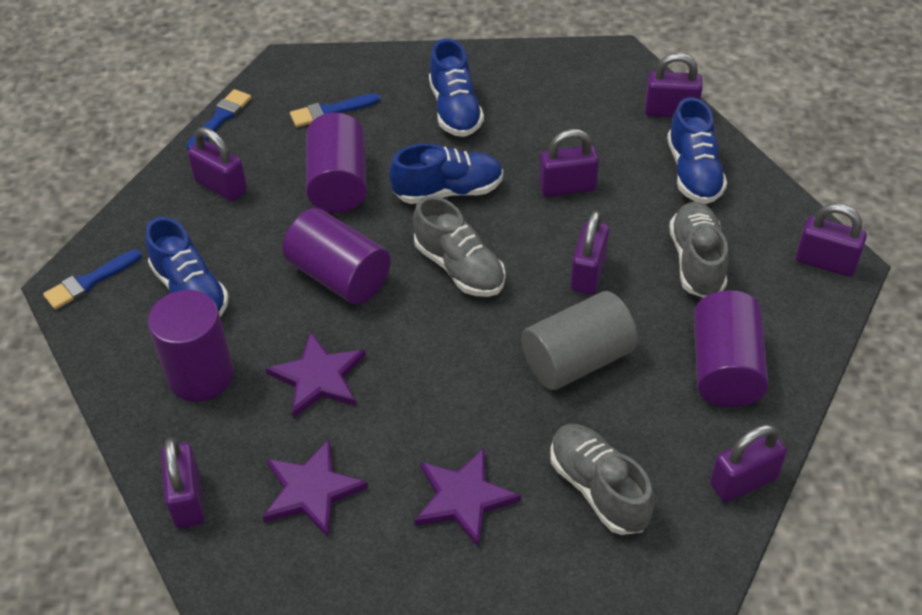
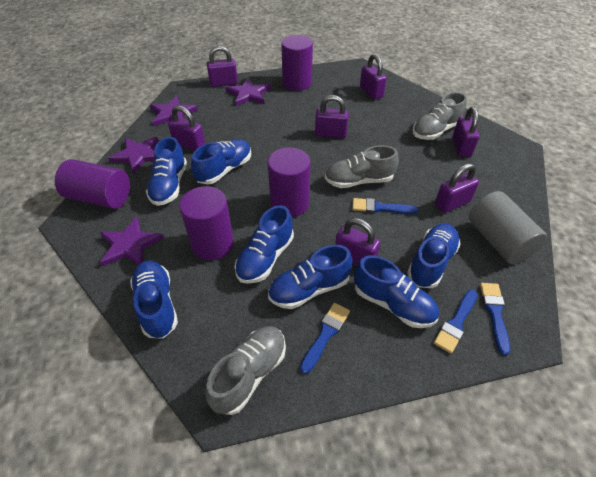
blue brush: 3 -> 4
blue shoe: 4 -> 7
purple star: 3 -> 4

